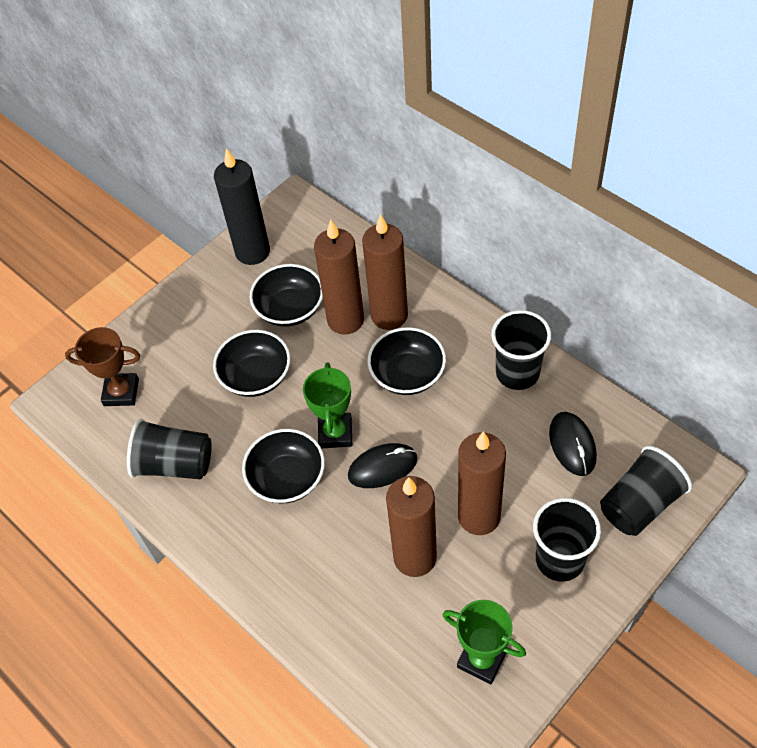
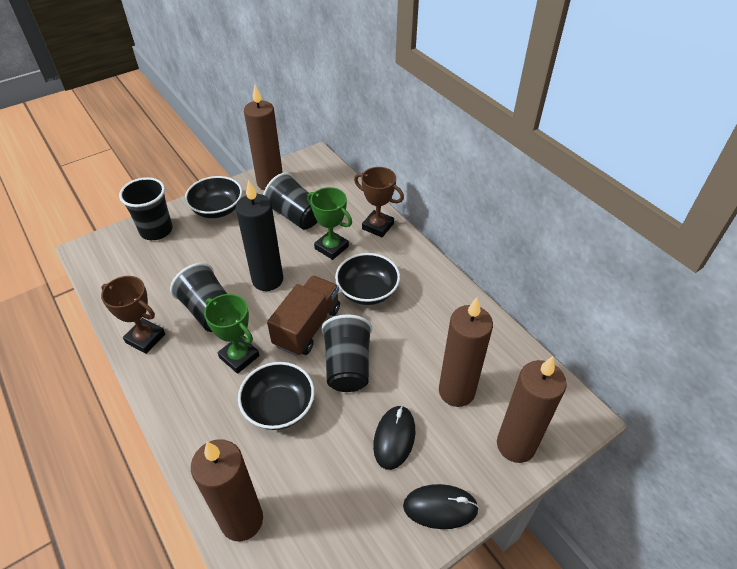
black bowl: 4 -> 3
brown trophy: 1 -> 2
brown truck: 0 -> 1

